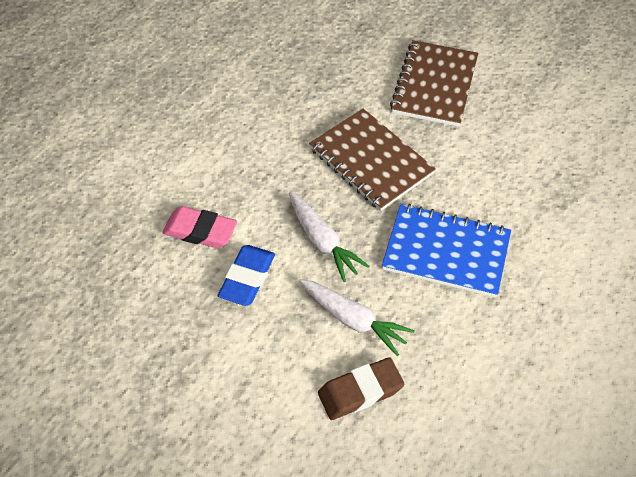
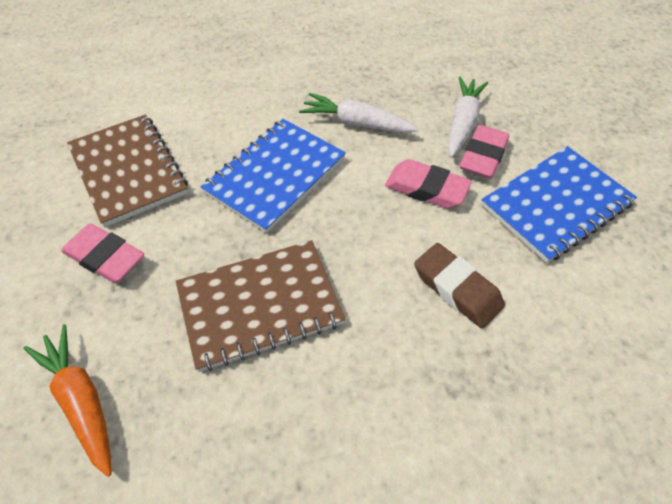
blue eraser: 1 -> 0
blue notebook: 1 -> 2
orange carrot: 0 -> 1
pink eraser: 1 -> 3

